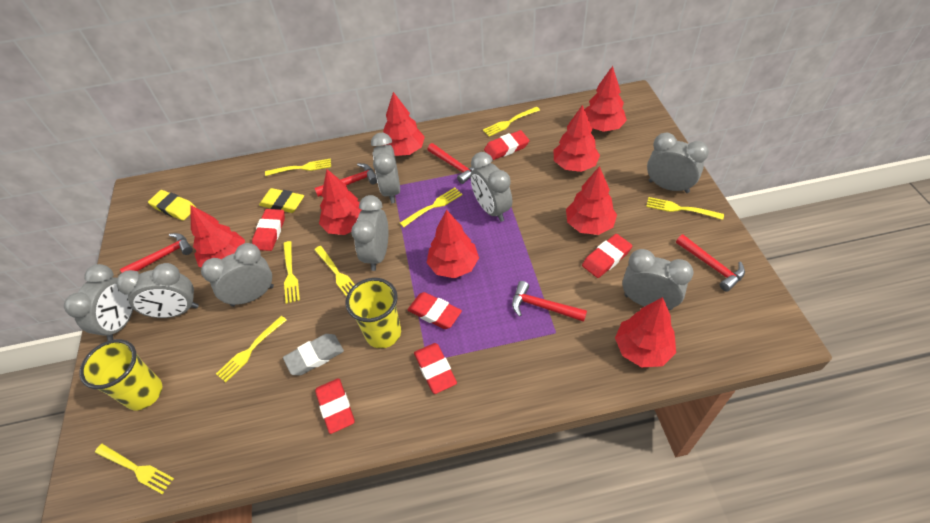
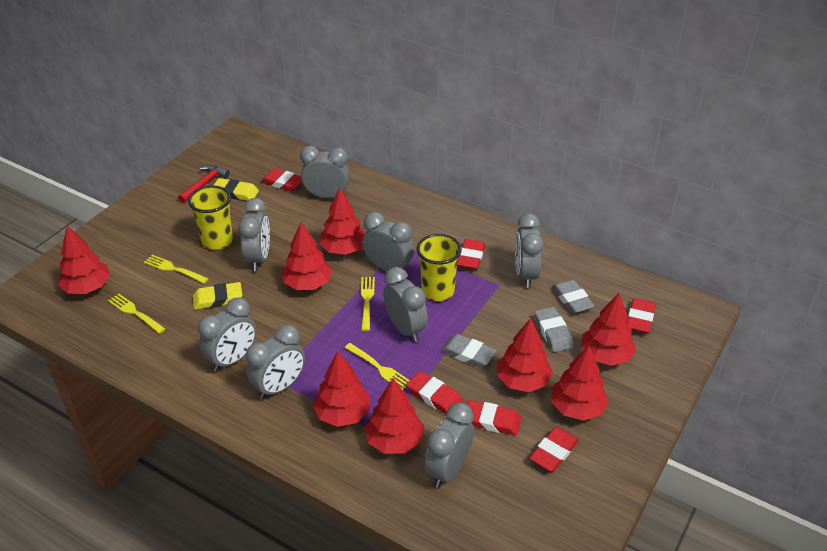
grey eraser: 1 -> 3
red hammer: 5 -> 1
yellow fork: 8 -> 4

